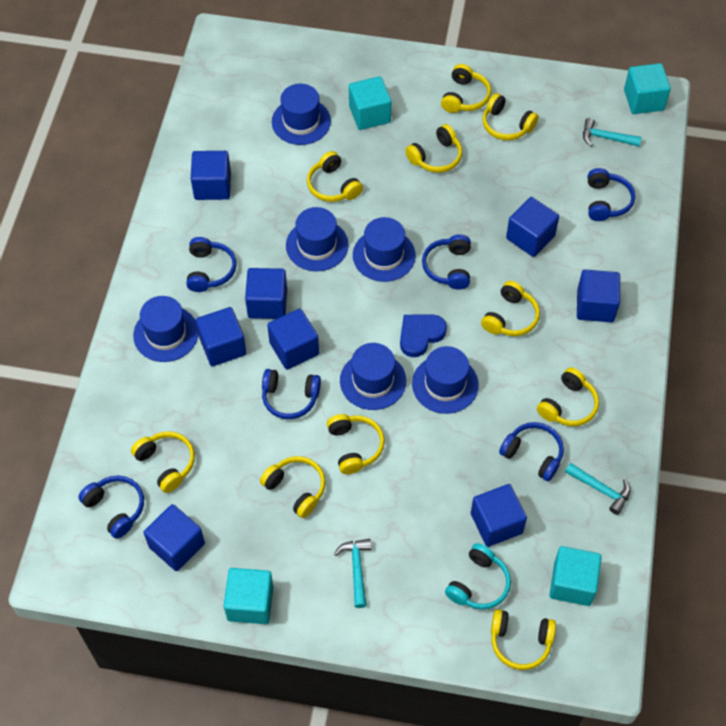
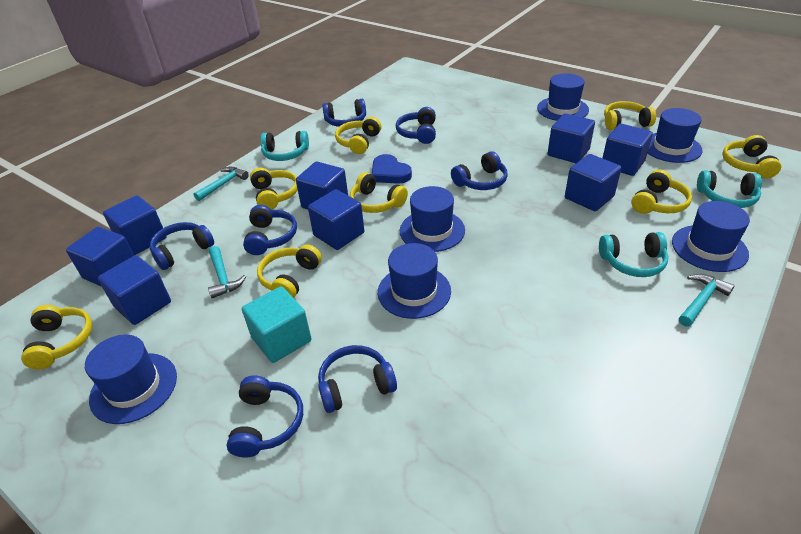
blue headphones: 6 -> 7
turquoise cube: 4 -> 1
turquoise headphones: 1 -> 3
yellow headphones: 10 -> 8

